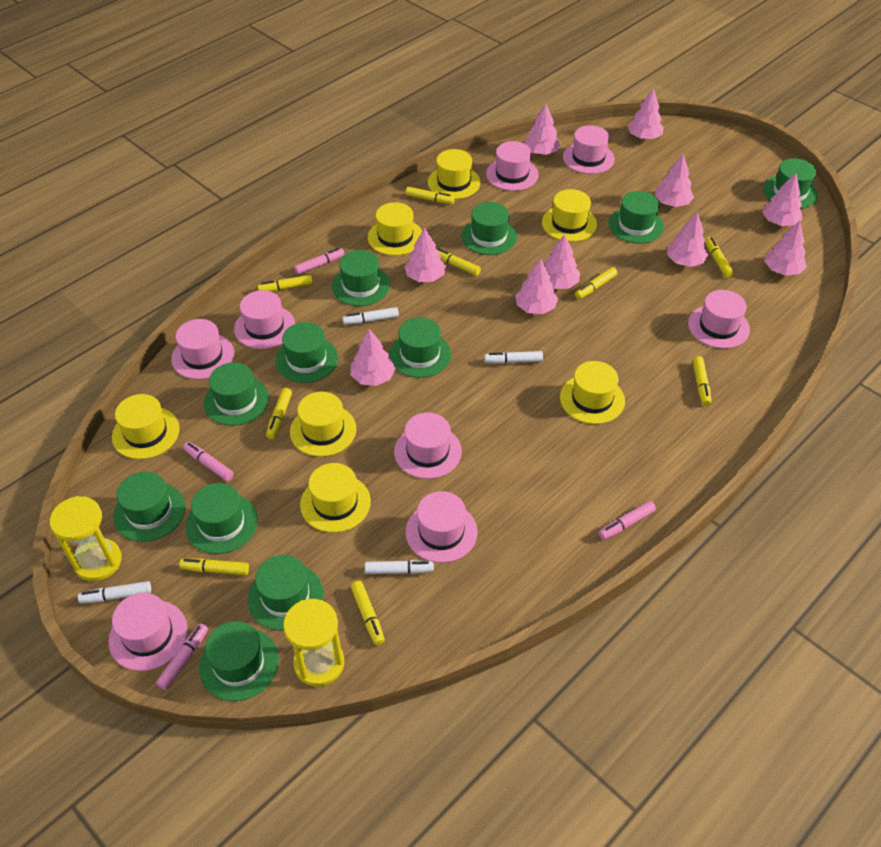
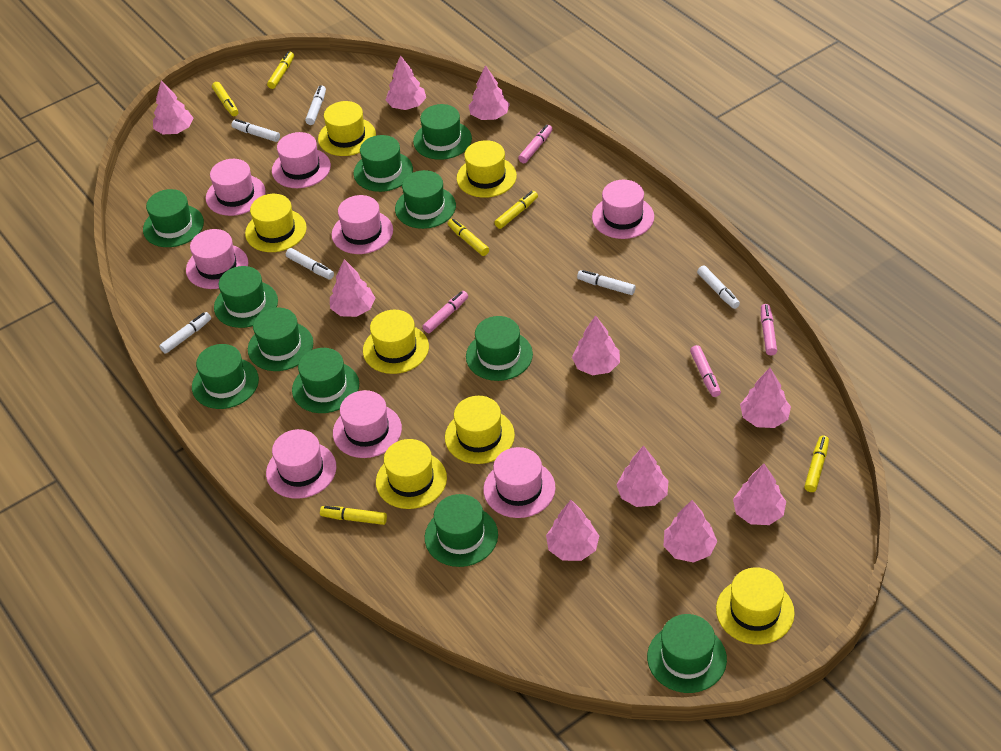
white marker: 4 -> 6
yellow hourglass: 2 -> 0
yellow marker: 9 -> 6

